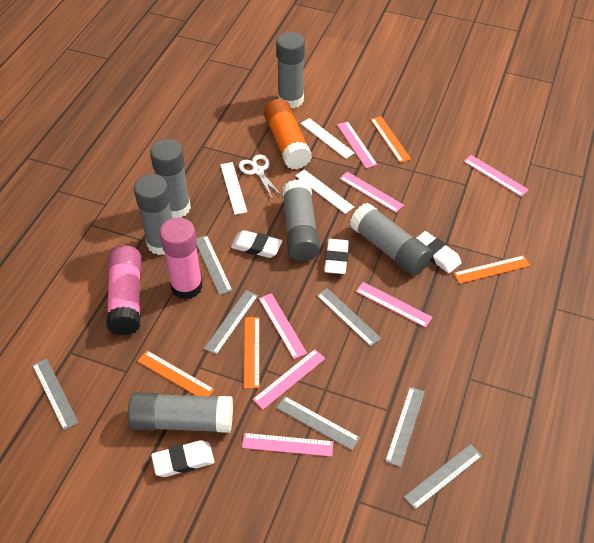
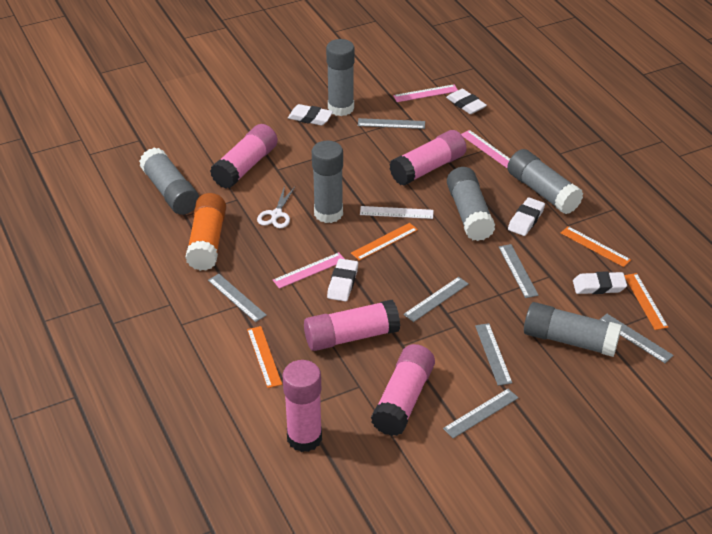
pink glue stick: 2 -> 5
pink ruler: 7 -> 3
white eraser: 4 -> 5
white ruler: 3 -> 1

